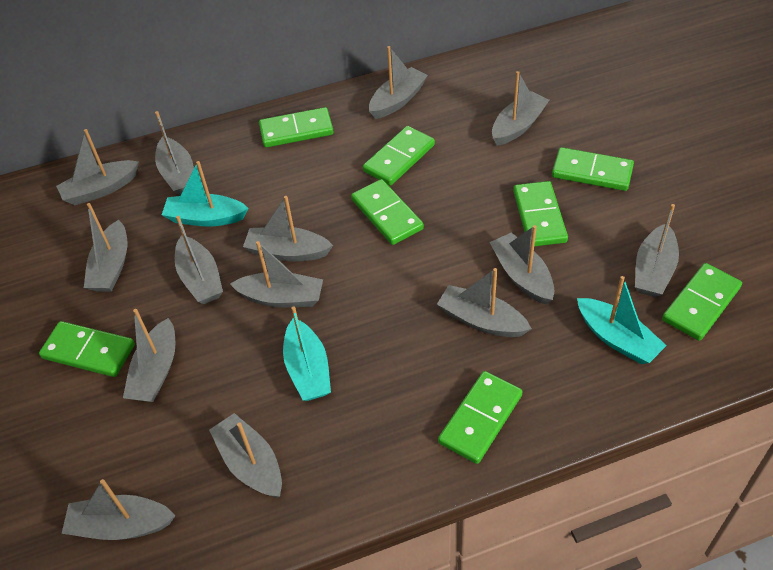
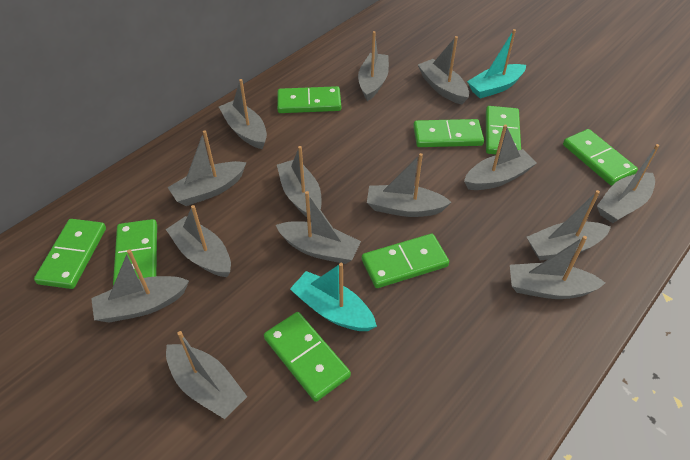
turquoise boat: 3 -> 2

